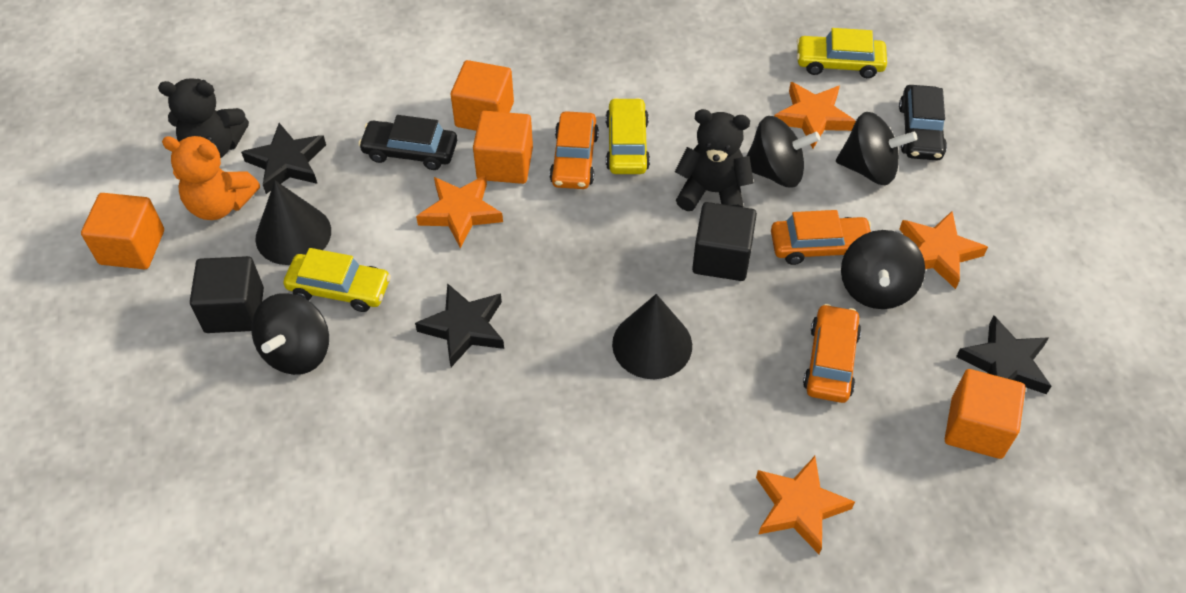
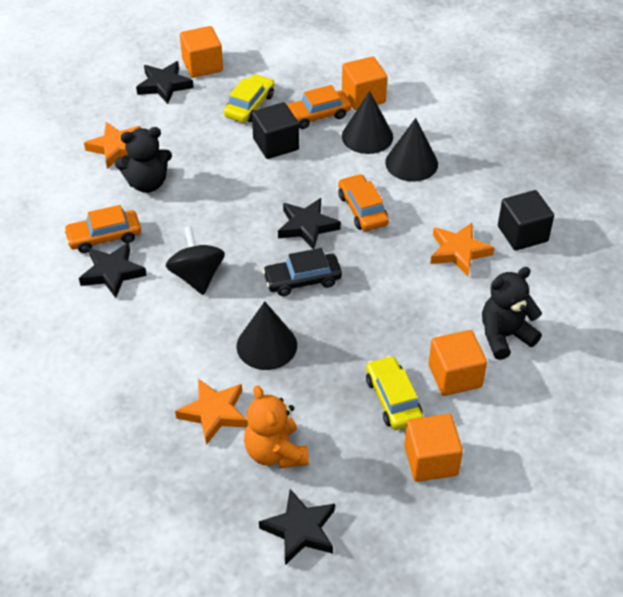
black car: 2 -> 1
black cone: 2 -> 3
black spinning top: 4 -> 1
black star: 3 -> 4
orange star: 4 -> 3
yellow car: 3 -> 2

